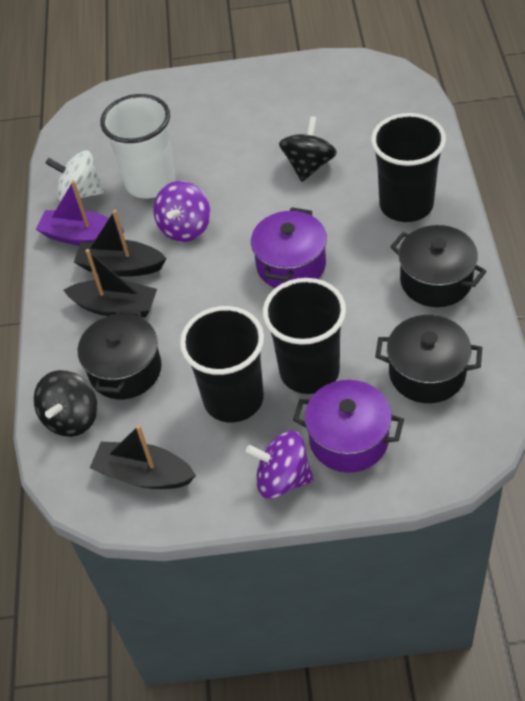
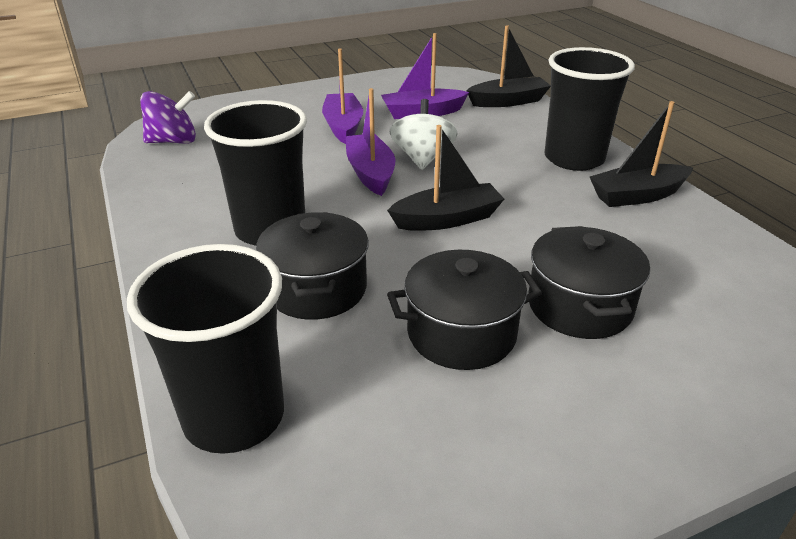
black spinning top: 2 -> 0
purple boat: 1 -> 3
purple pot: 2 -> 0
purple spinning top: 2 -> 1
white cup: 1 -> 0

